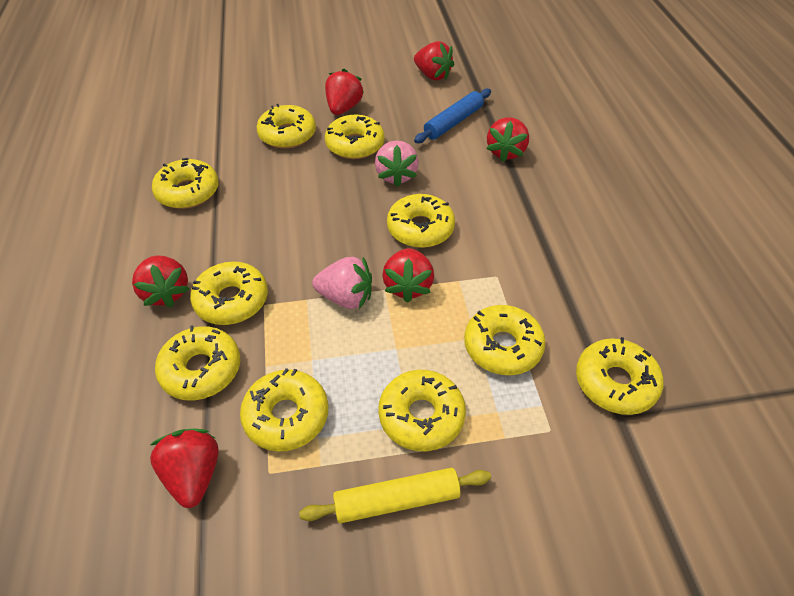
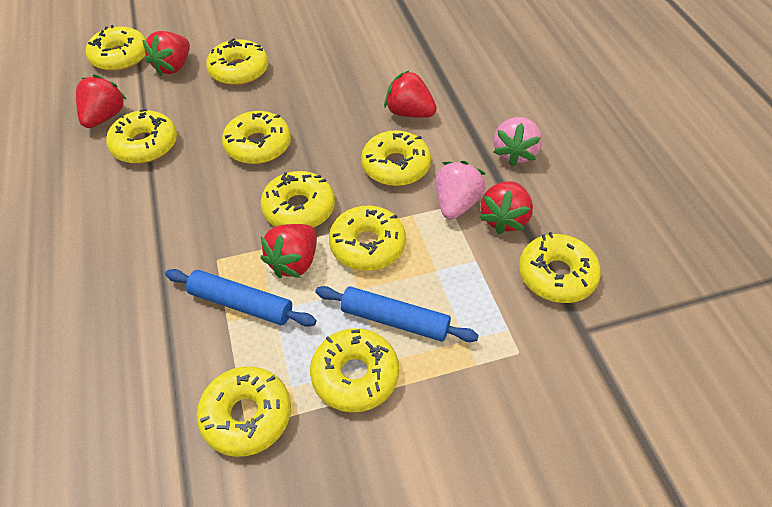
blue rolling pin: 1 -> 2
red strawberry: 6 -> 5
yellow rolling pin: 1 -> 0

